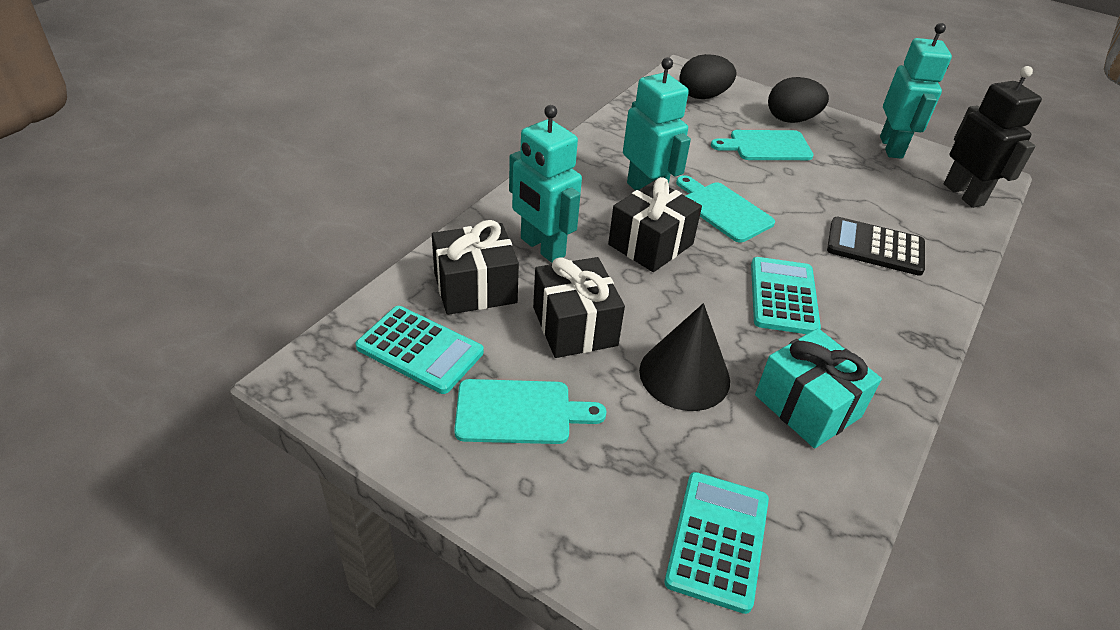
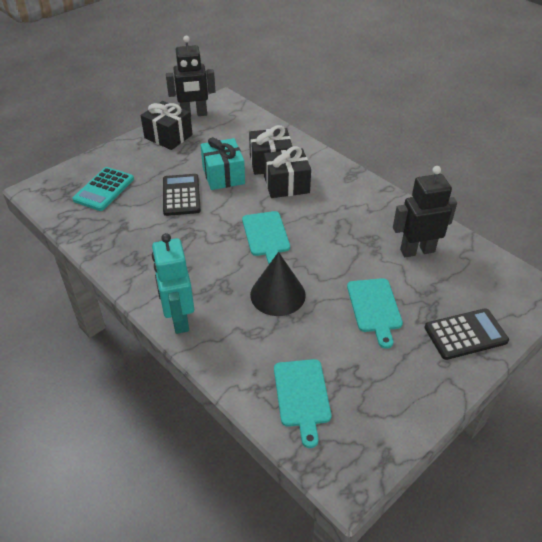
black calculator: 1 -> 2
black egg: 2 -> 0
black robot: 1 -> 2
turquoise calculator: 3 -> 1
turquoise robot: 3 -> 1

